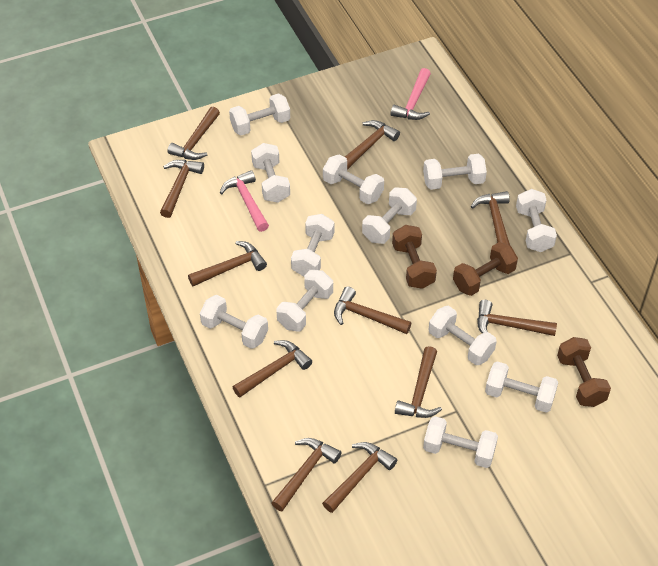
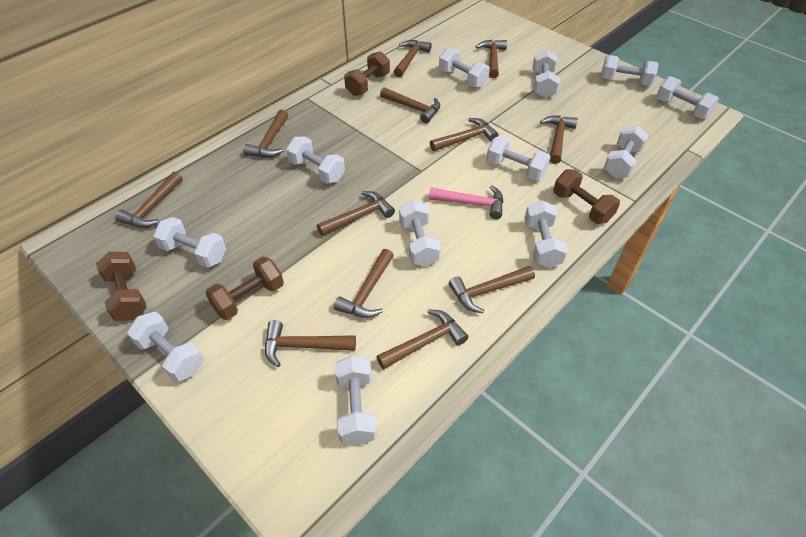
brown dumbbell: 3 -> 4
brown hammer: 11 -> 12
pink hammer: 2 -> 1

